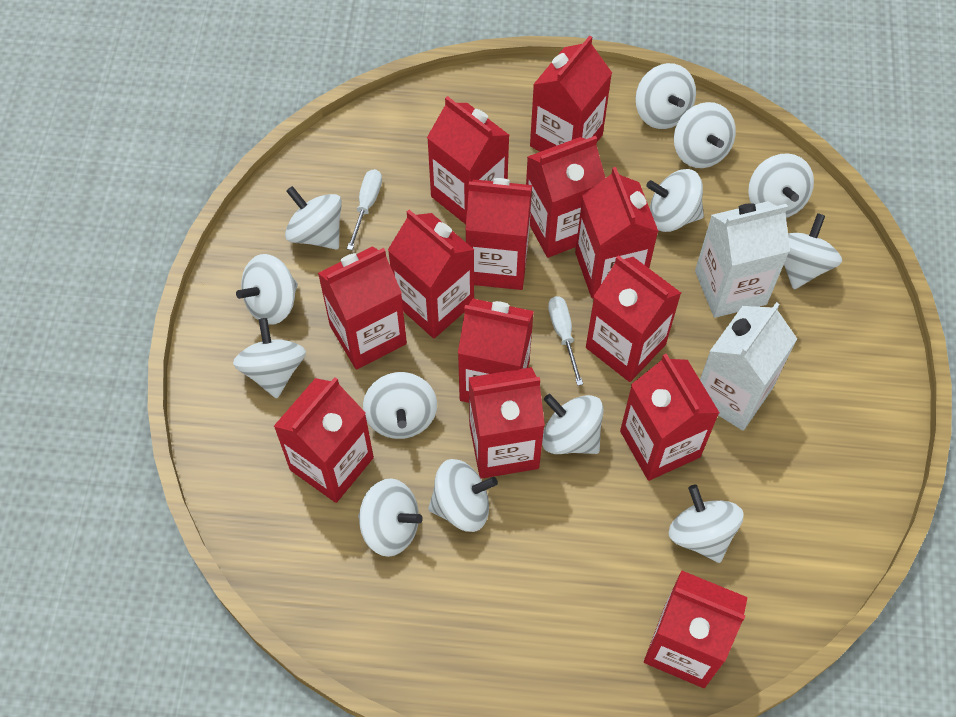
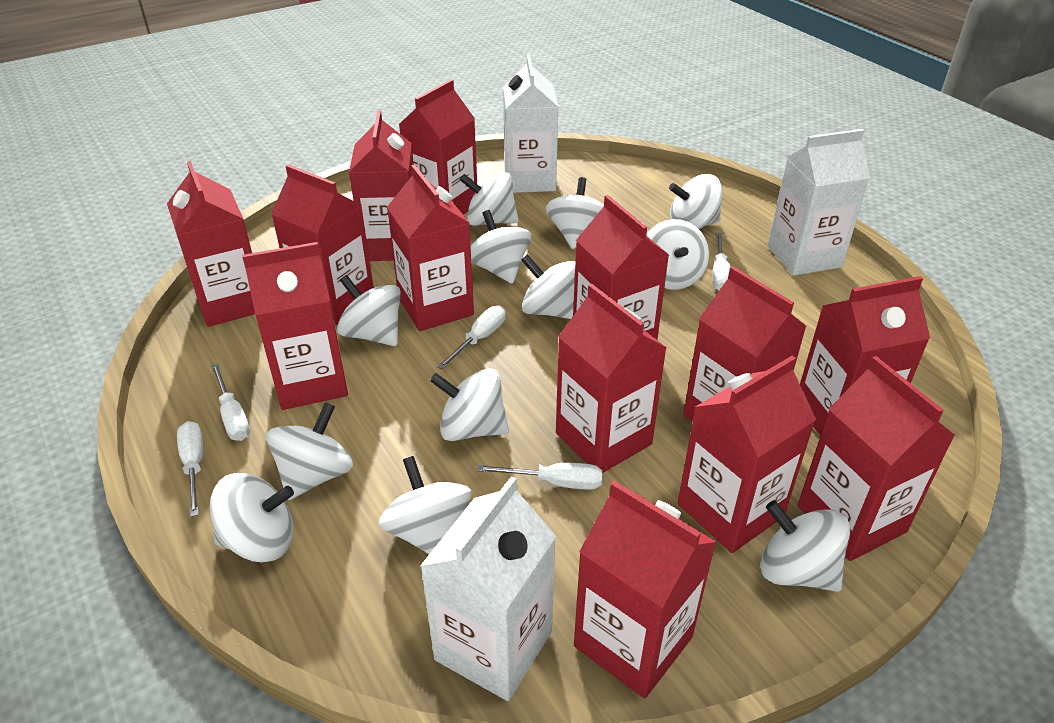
white carton: 2 -> 3
white screwdriver: 2 -> 5
white spinning top: 13 -> 12

